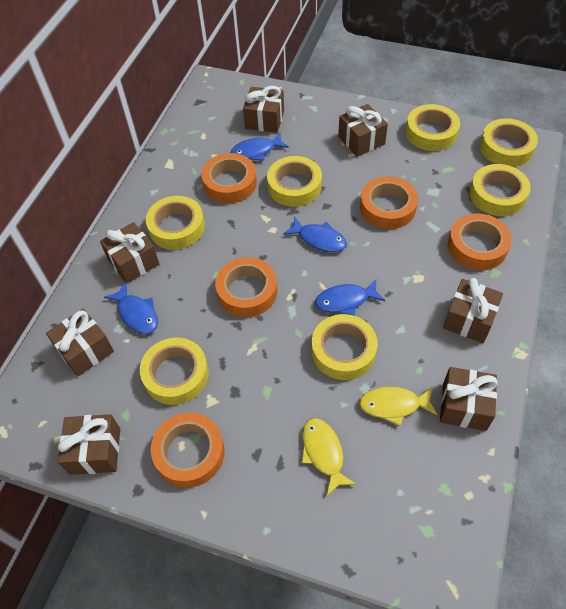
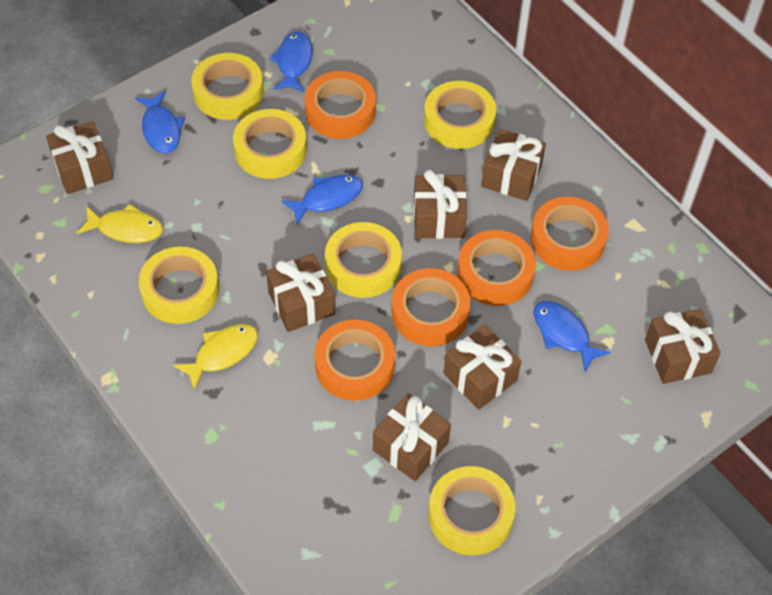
yellow tape: 7 -> 6

